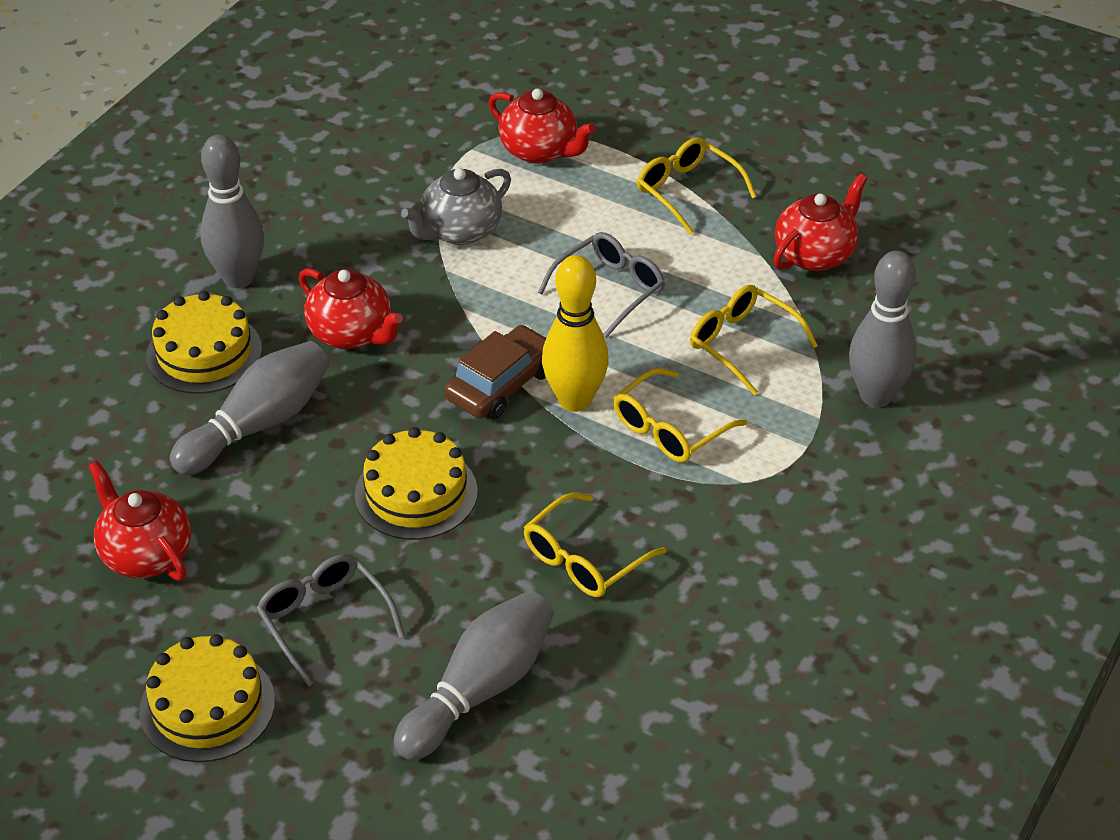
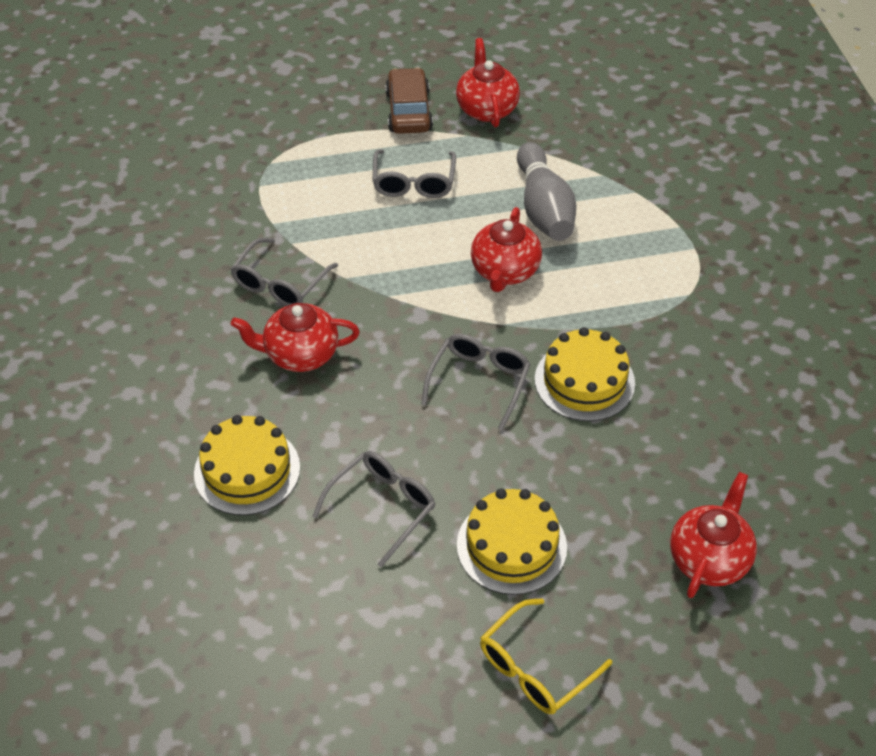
grey bowling pin: 4 -> 1
grey glasses: 2 -> 4
grey teapot: 1 -> 0
yellow bowling pin: 1 -> 0
yellow glasses: 4 -> 1

